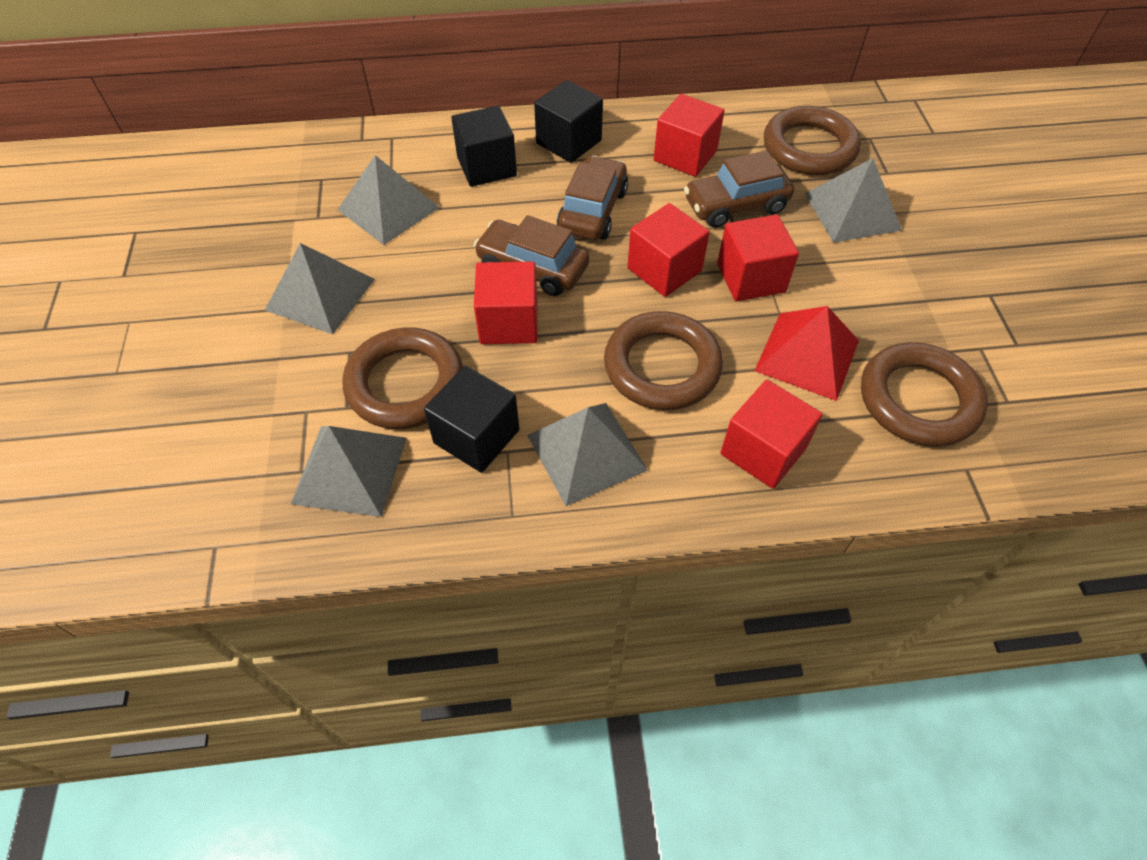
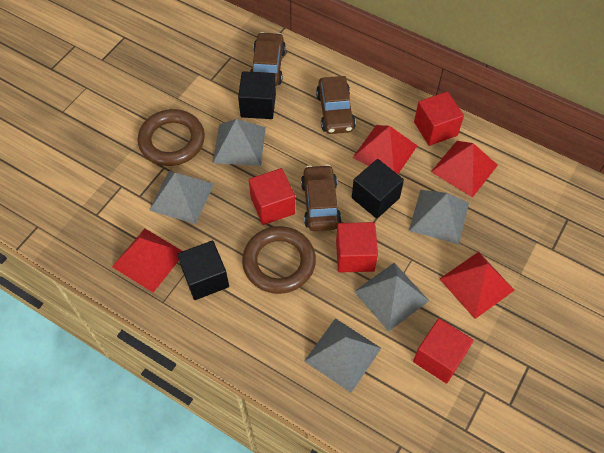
brown ring: 4 -> 2
red cube: 5 -> 4
red pyramid: 1 -> 4

